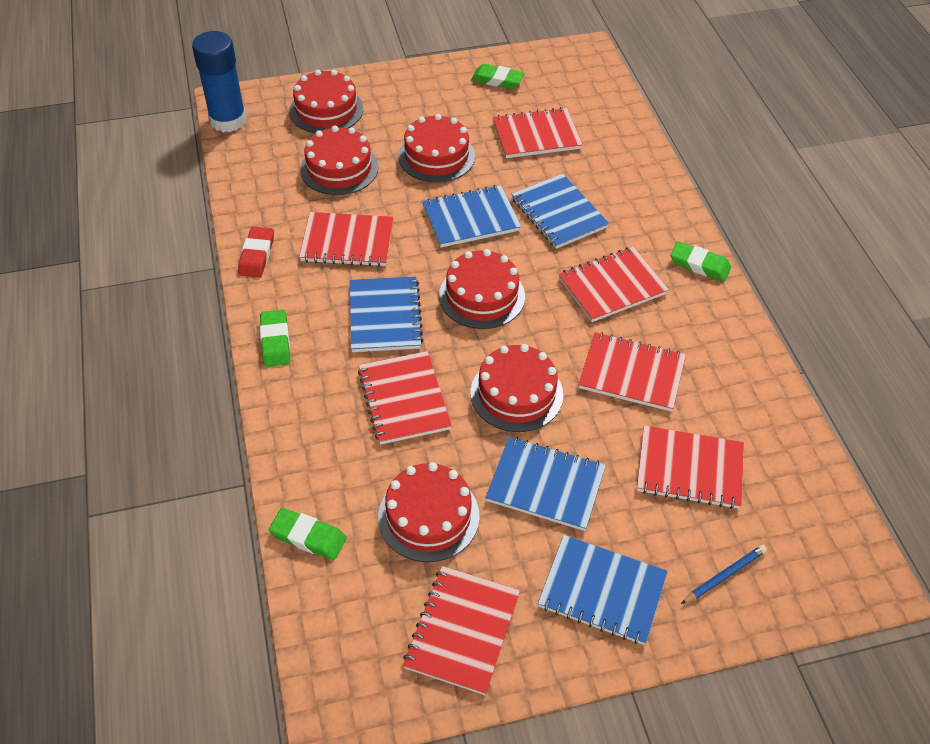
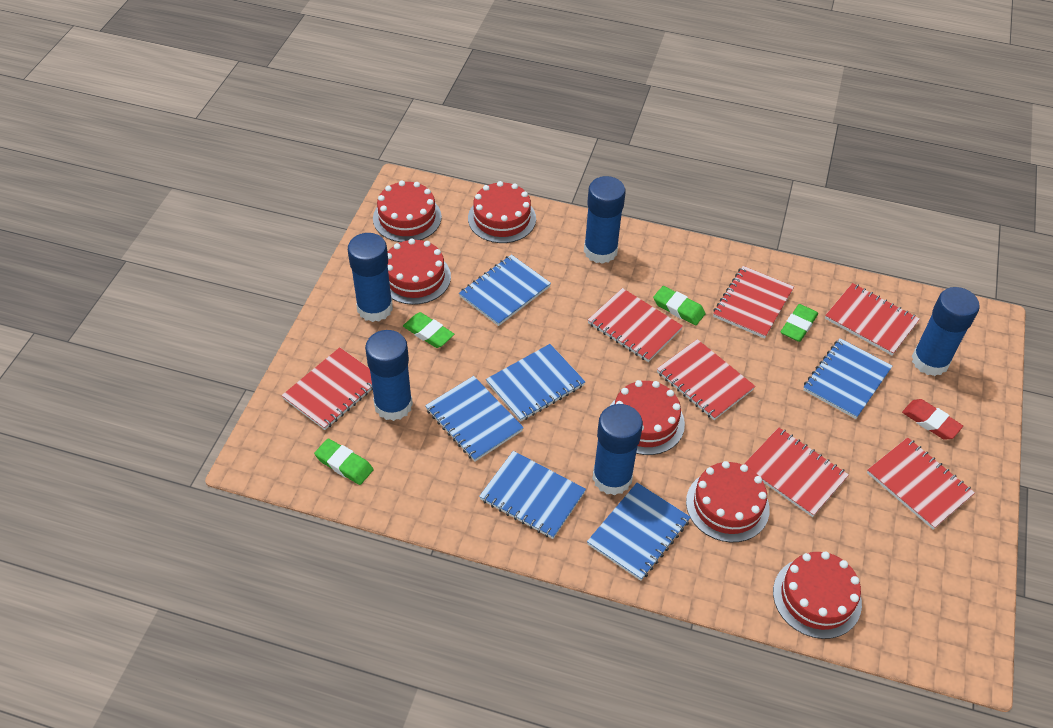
blue glue stick: 1 -> 5
blue notebook: 5 -> 6
blue pencil: 1 -> 0

